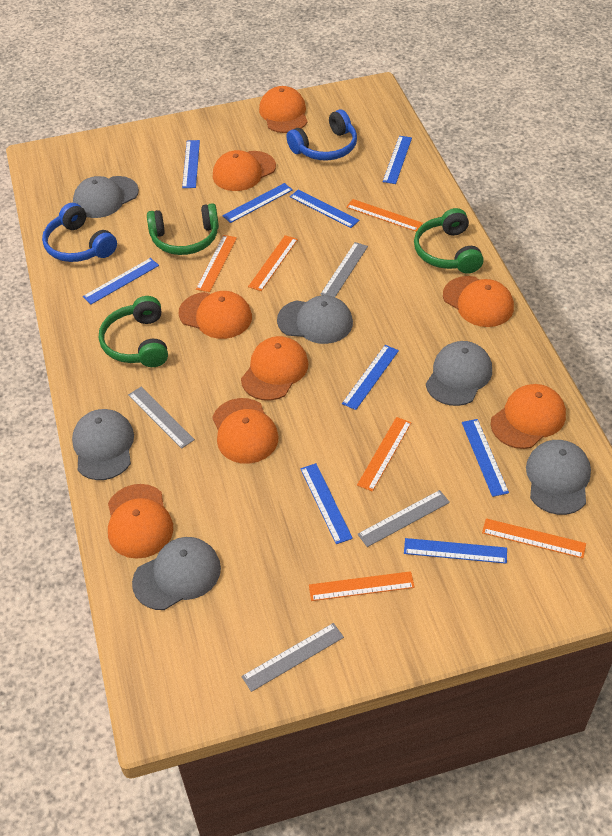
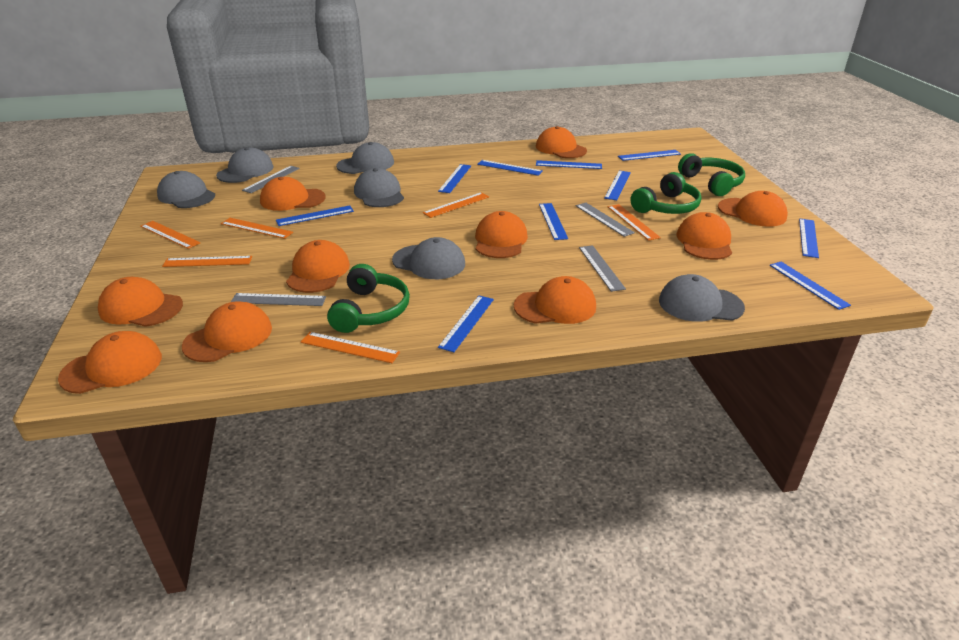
blue headphones: 2 -> 0
blue ruler: 9 -> 10
orange cap: 8 -> 10

